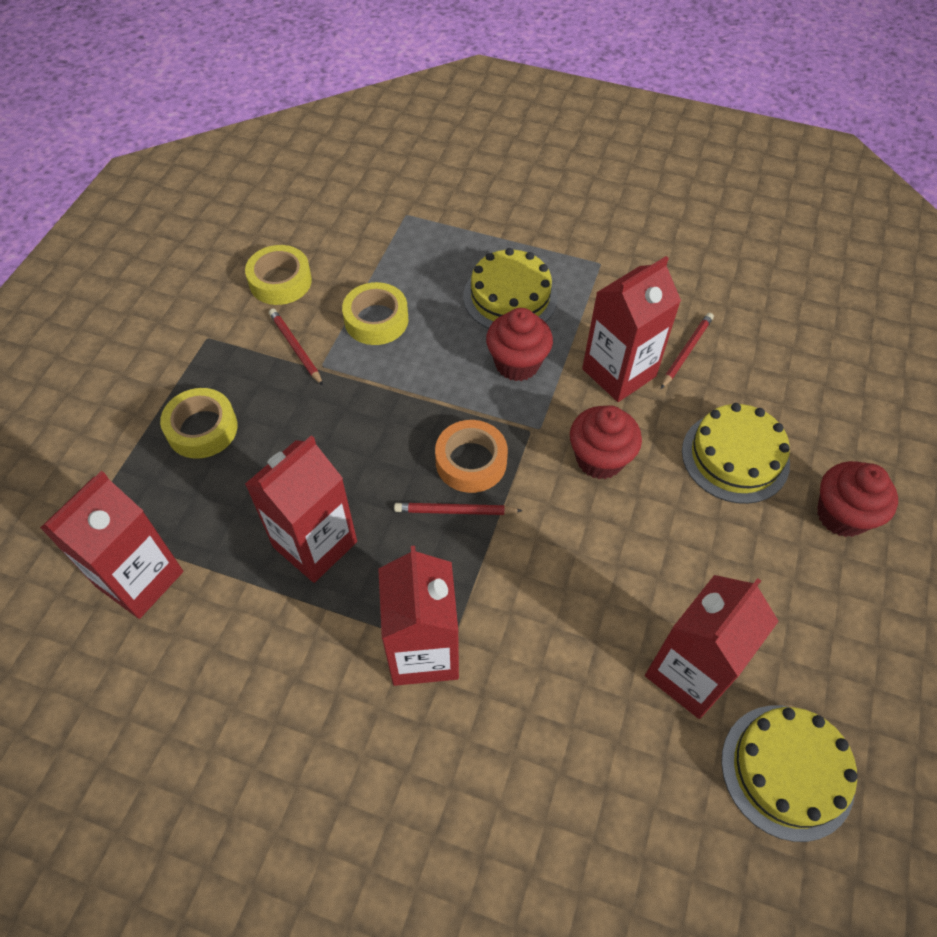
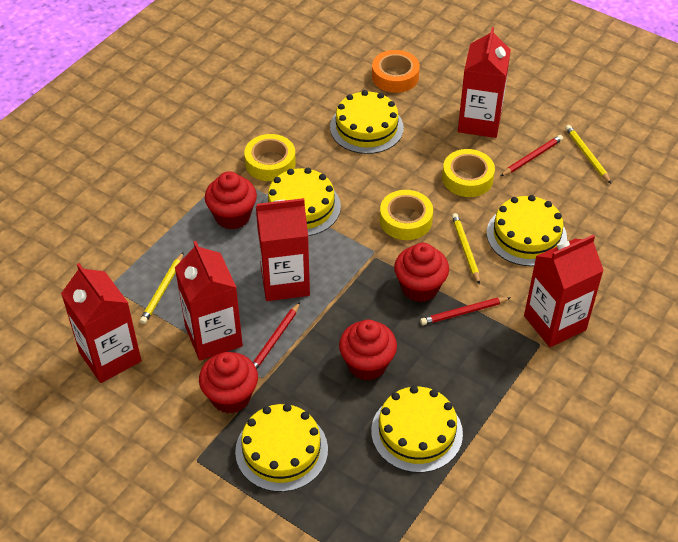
red cupcake: 3 -> 4
yellow cake: 3 -> 5
yellow pencil: 0 -> 3

